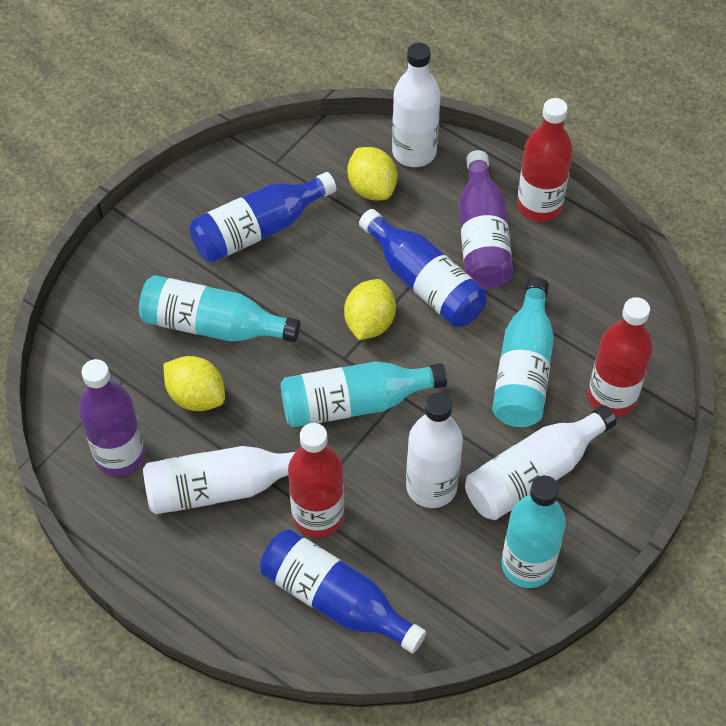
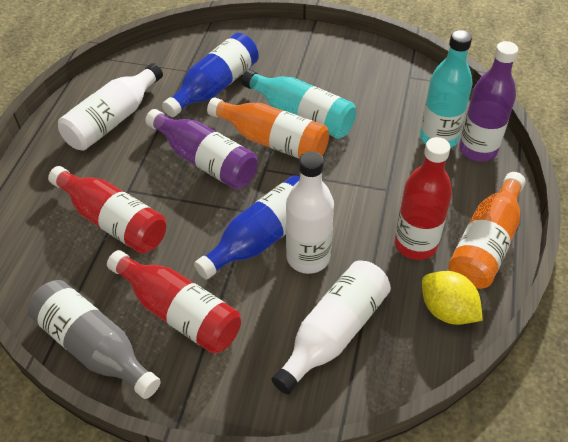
blue bottle: 3 -> 2
grey bottle: 0 -> 1
orange bottle: 0 -> 2
turquoise bottle: 4 -> 2
white bottle: 4 -> 3
yellow lemon: 3 -> 1

